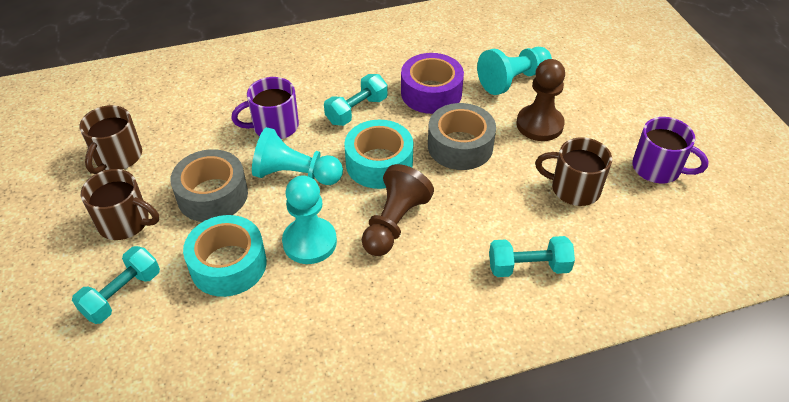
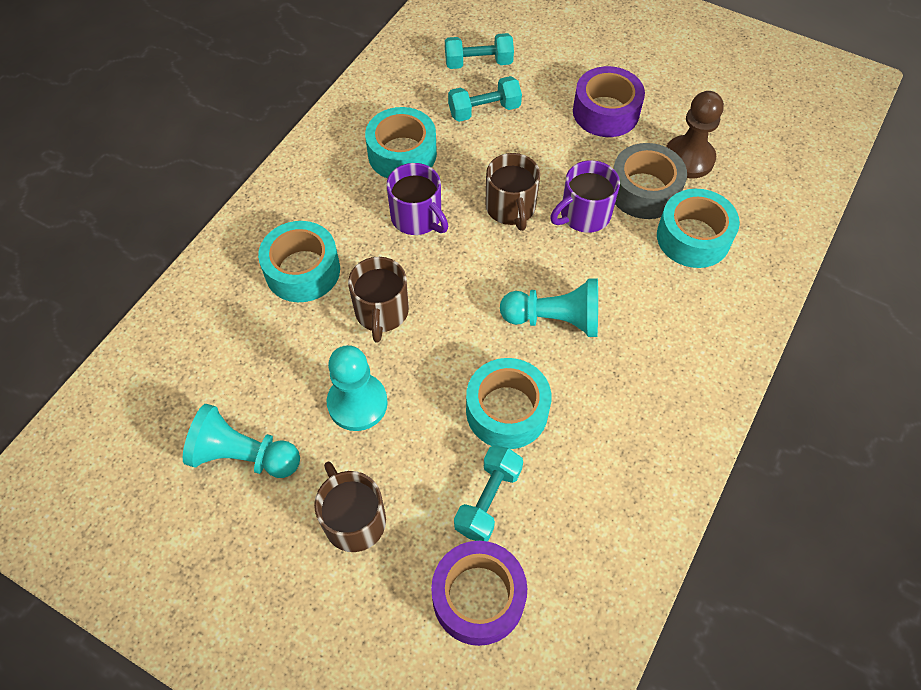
brown pawn: 2 -> 1
grey tape: 2 -> 1
purple tape: 1 -> 2
turquoise tape: 2 -> 4

